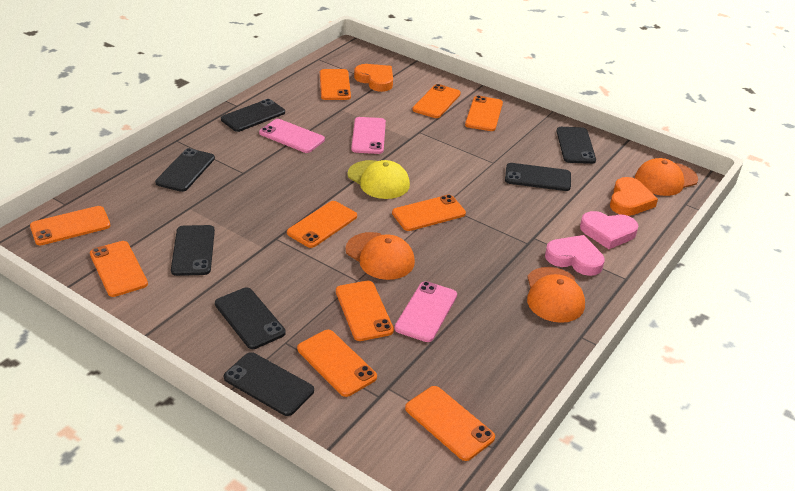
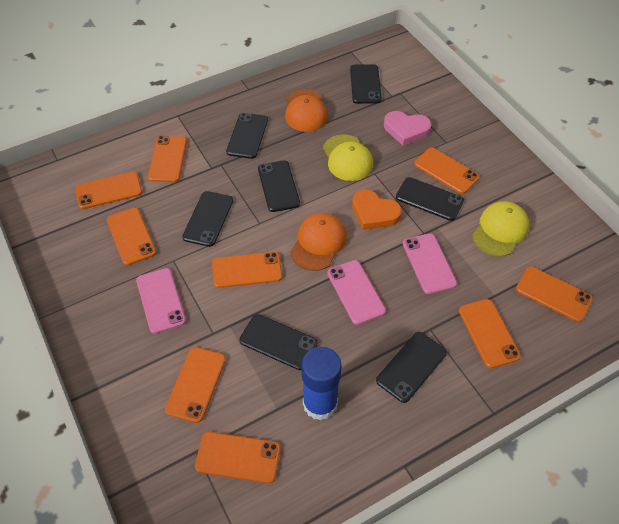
blue glue stick: 0 -> 1
orange cap: 3 -> 2
orange heart: 2 -> 1
orange phone: 10 -> 9
pink heart: 2 -> 1
yellow cap: 1 -> 2

